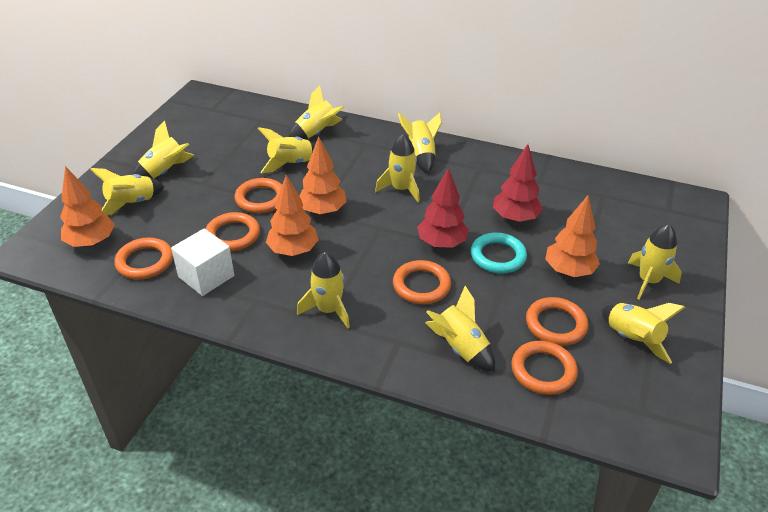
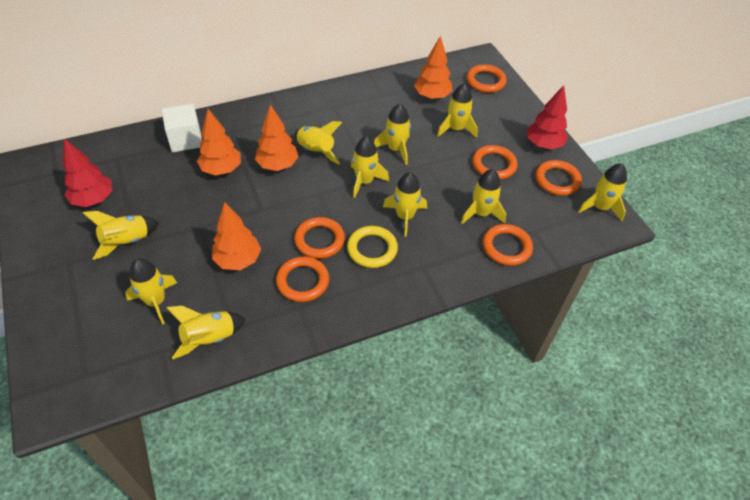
turquoise ring: 1 -> 0
yellow ring: 0 -> 1

